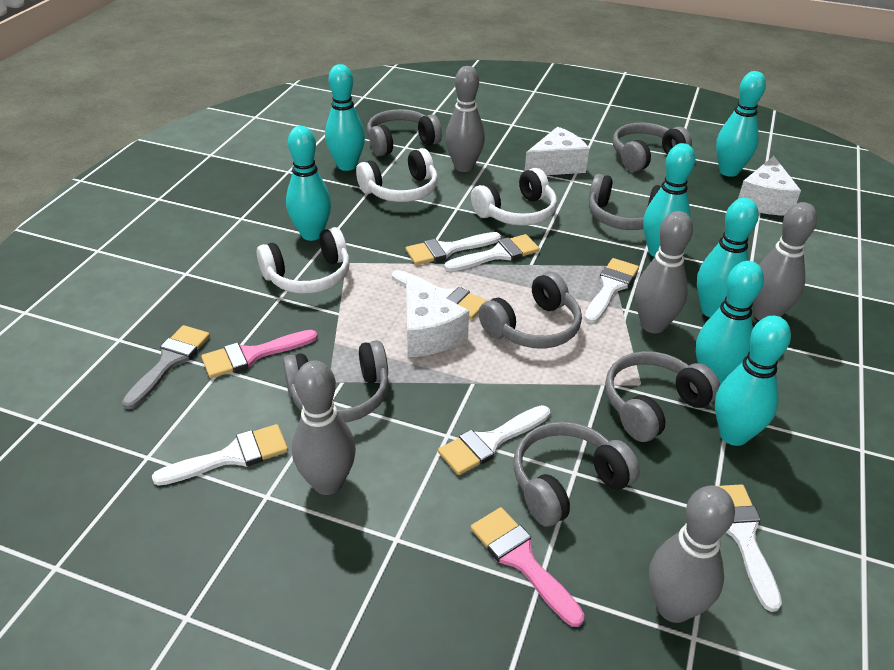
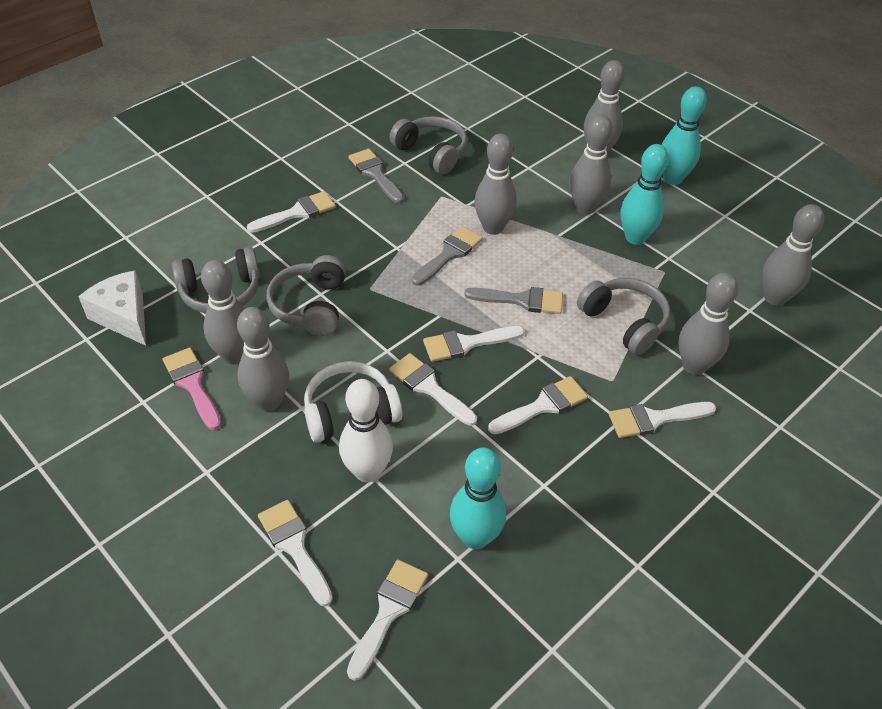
grey bowling pin: 5 -> 7
grey brush: 1 -> 3
grey headphones: 7 -> 4
pink brush: 2 -> 1
turquoise bowling pin: 7 -> 3
white bowling pin: 0 -> 1
white cheese: 3 -> 1
white headphones: 3 -> 1

